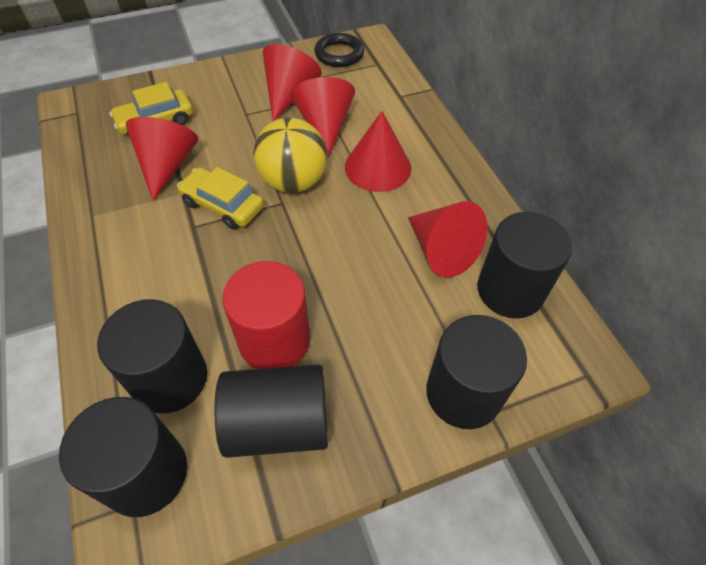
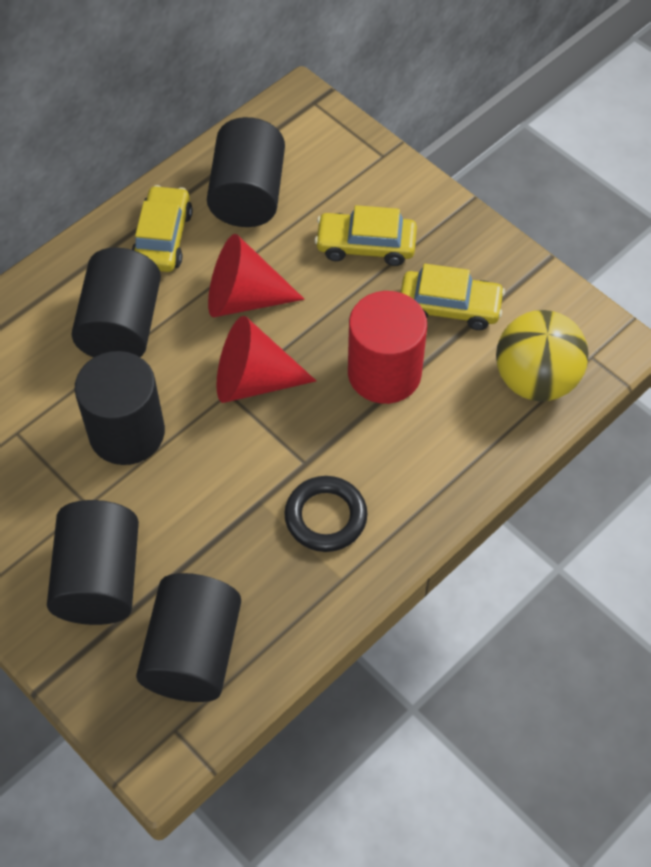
red cone: 5 -> 2
yellow car: 2 -> 3

